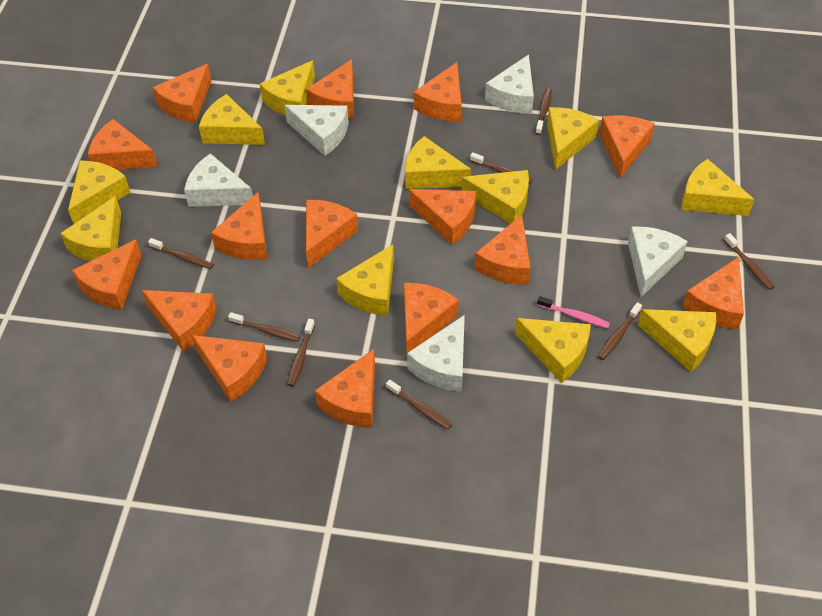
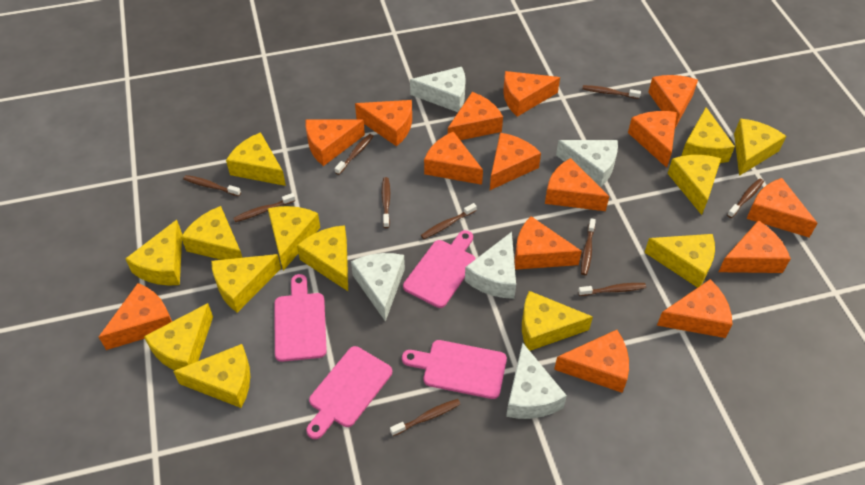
brown toothbrush: 8 -> 10
pink cutting board: 0 -> 4
pink toothbrush: 1 -> 0
yellow cheese: 11 -> 13

